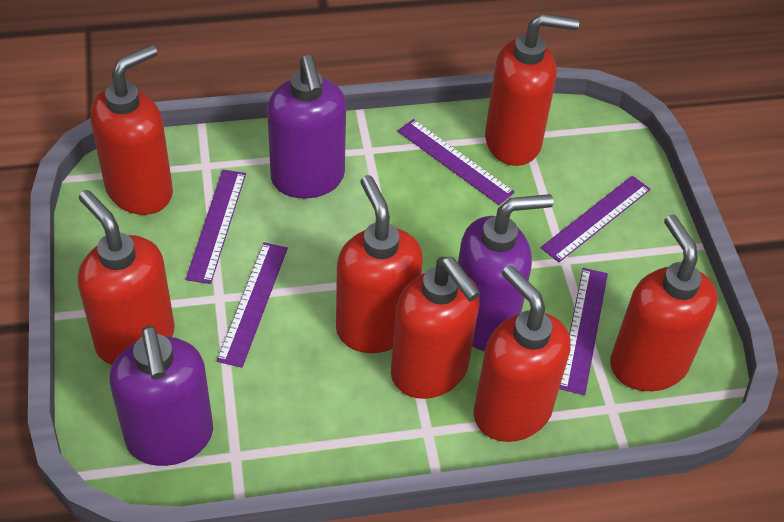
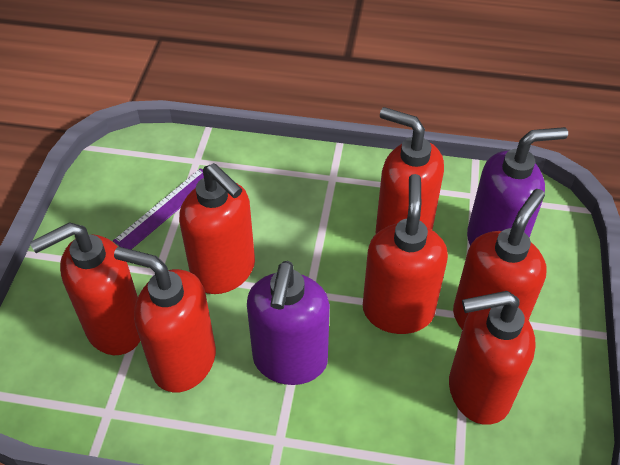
purple ruler: 5 -> 1
purple soap dispenser: 3 -> 2

